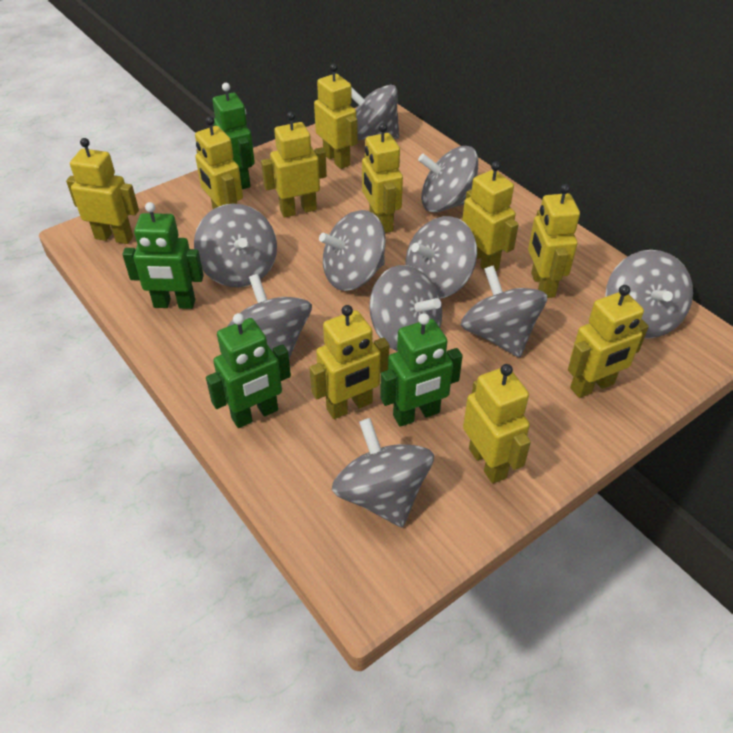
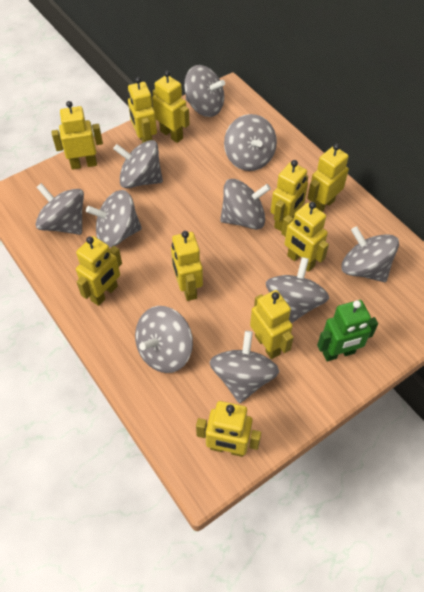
green robot: 4 -> 1

